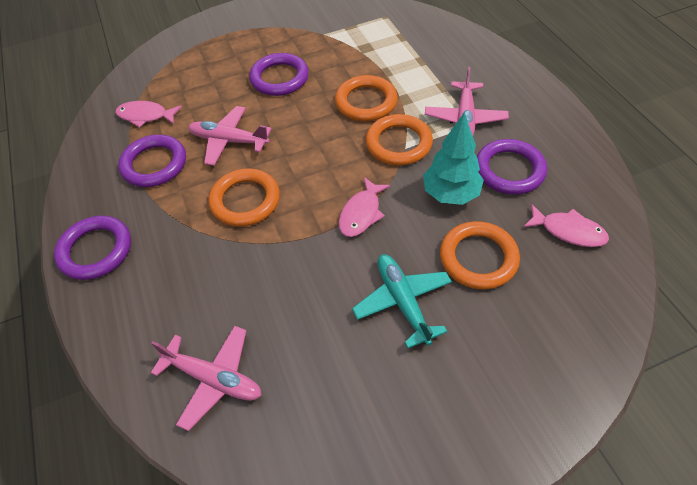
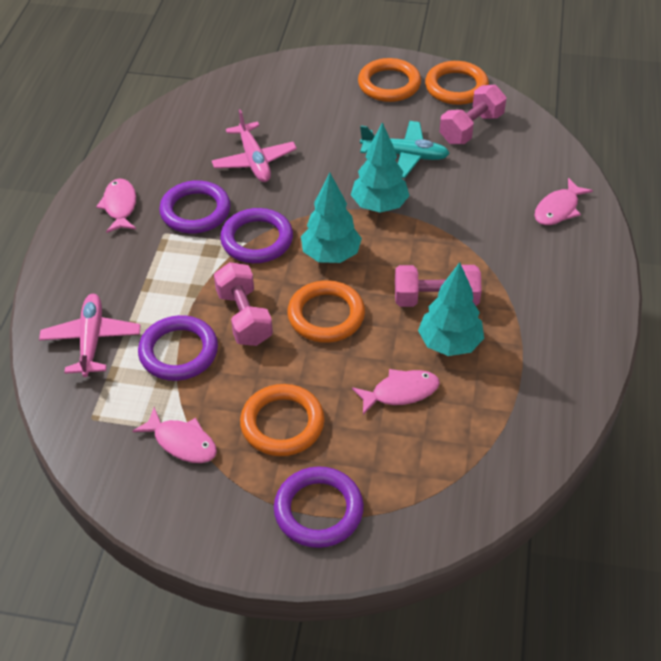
pink dumbbell: 0 -> 3
pink fish: 3 -> 4
pink plane: 3 -> 2
turquoise tree: 1 -> 3

